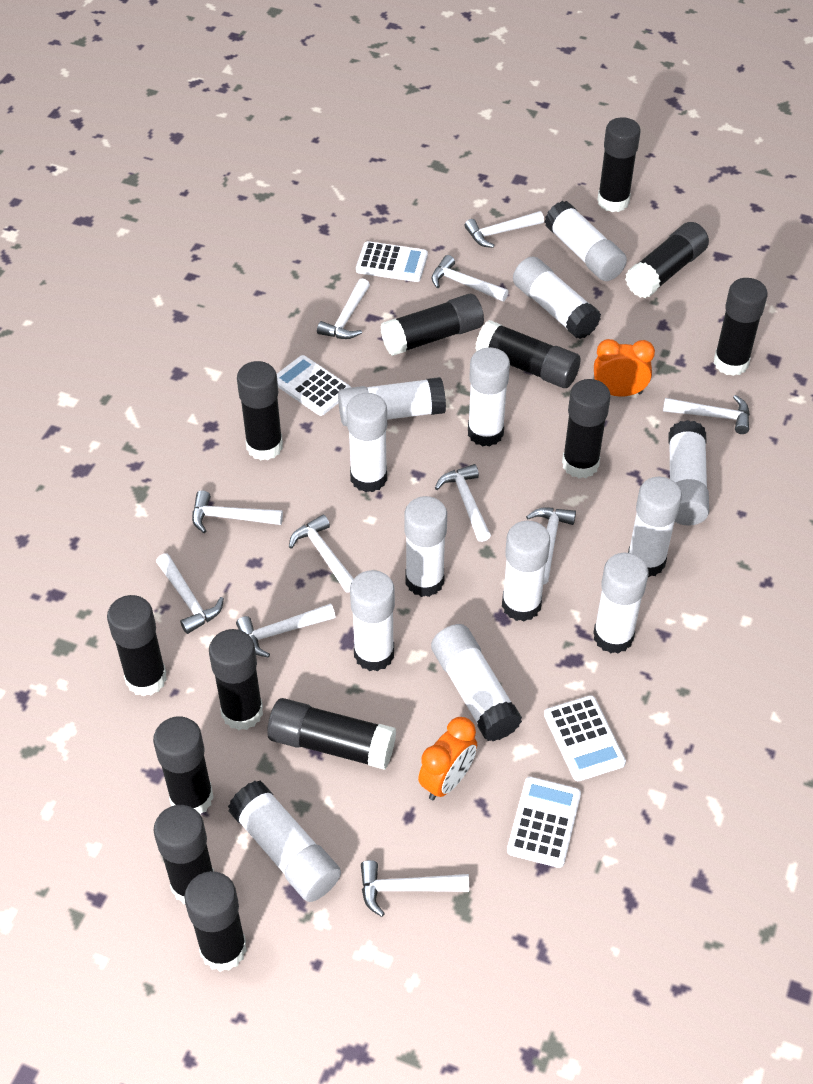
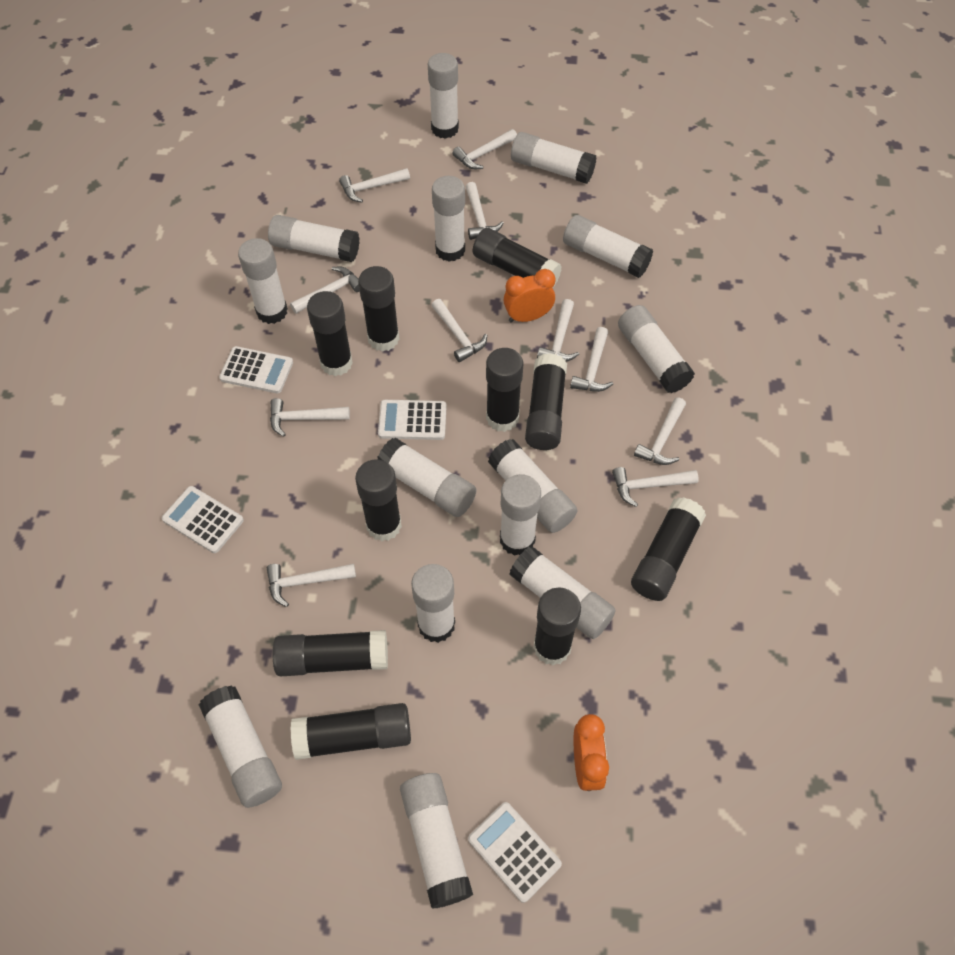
black glue stick: 13 -> 10
white glue stick: 13 -> 14

